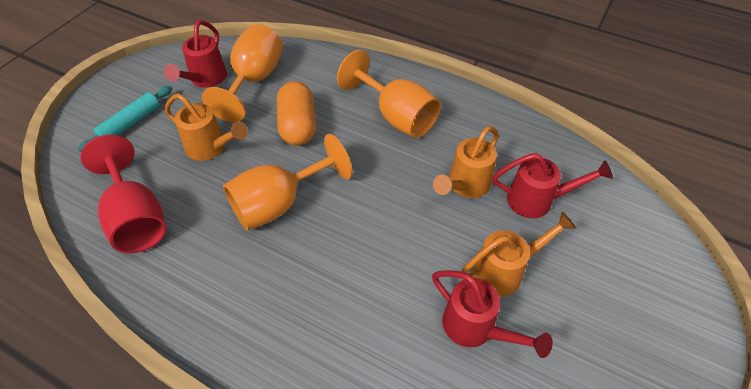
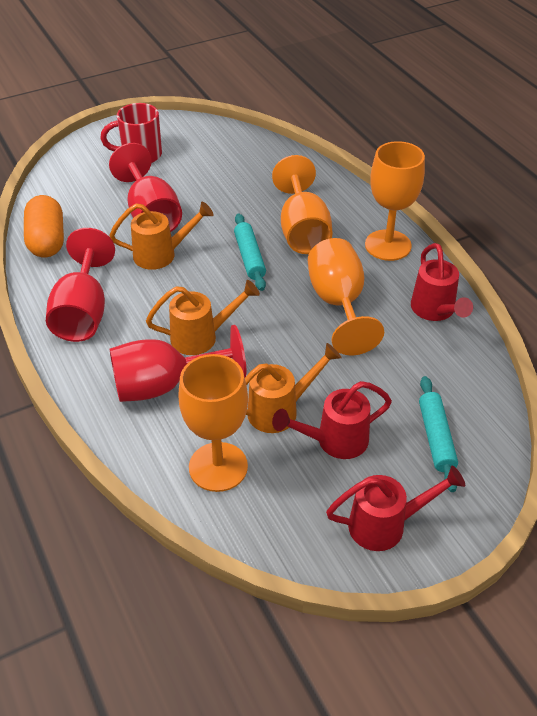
orange goblet: 3 -> 4
red goblet: 1 -> 3
red mug: 0 -> 1
turquoise rolling pin: 1 -> 2

